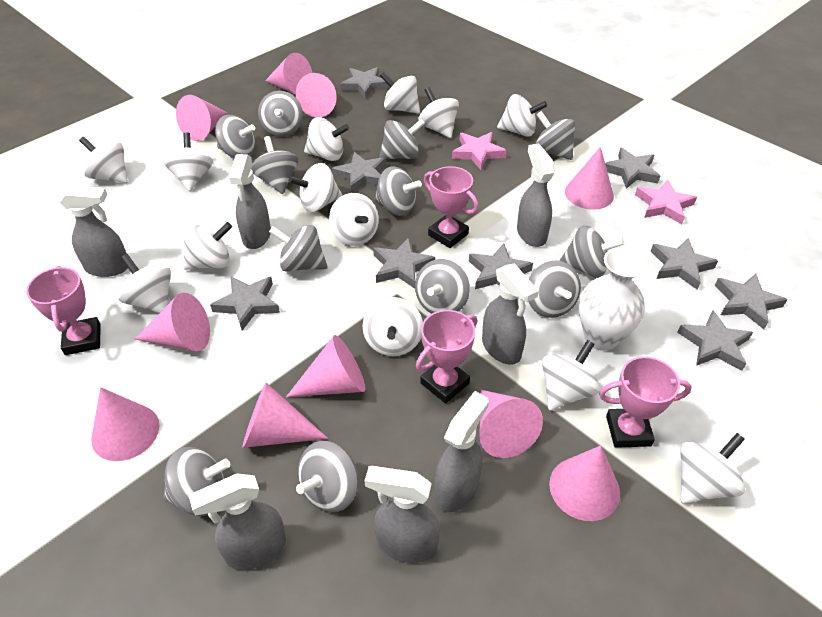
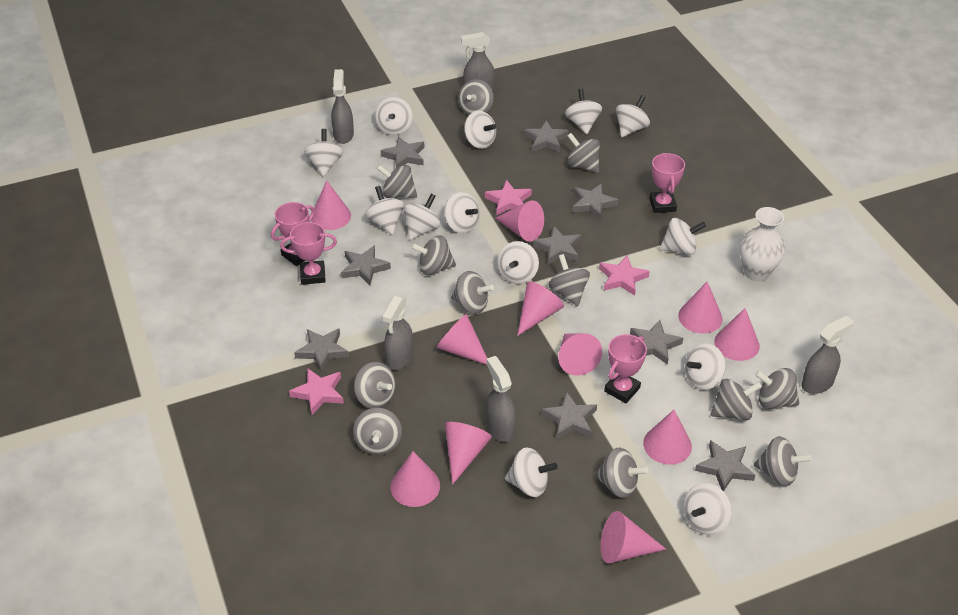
grey spray bottle: 7 -> 5
pink cone: 10 -> 11
pink star: 2 -> 3

